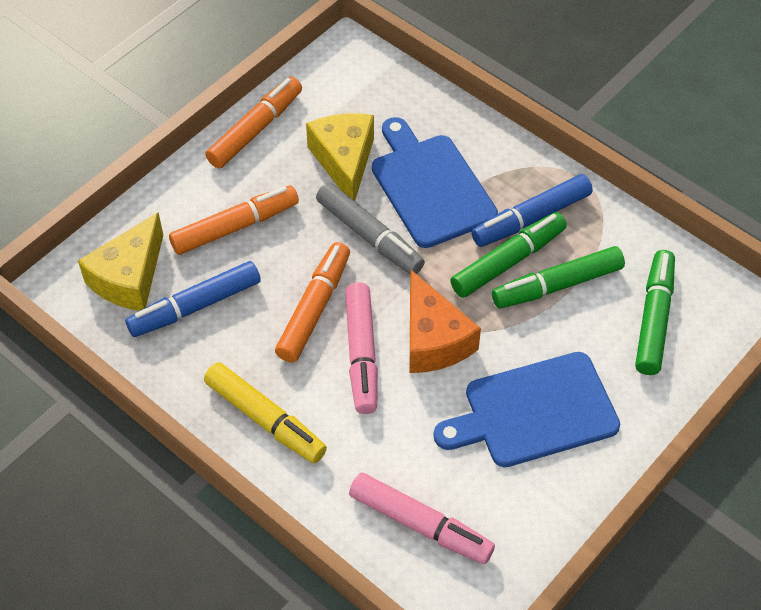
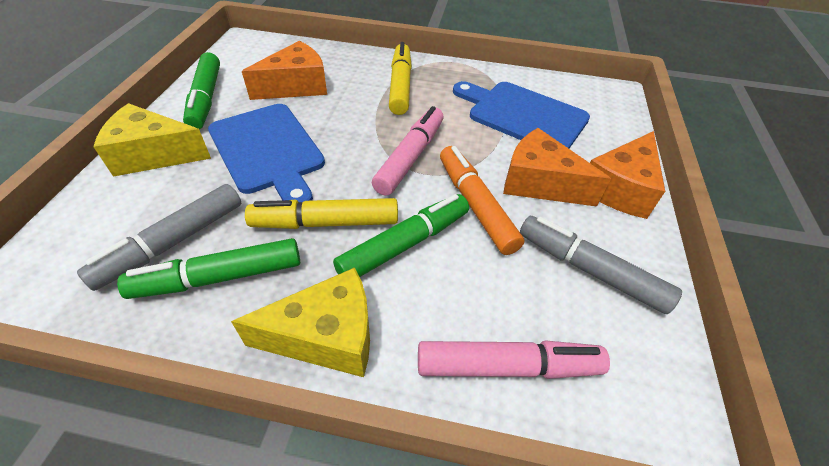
blue marker: 2 -> 0
grey marker: 1 -> 2
orange cheese: 1 -> 3
orange marker: 3 -> 1
yellow marker: 1 -> 2

